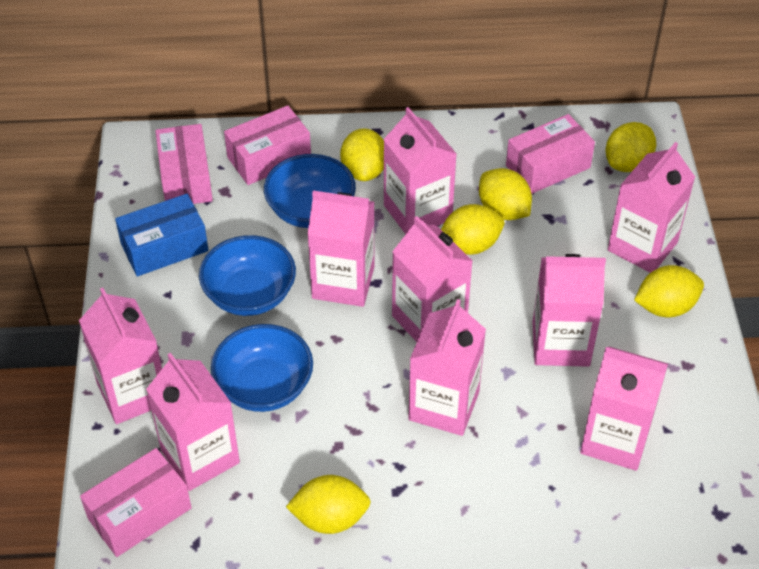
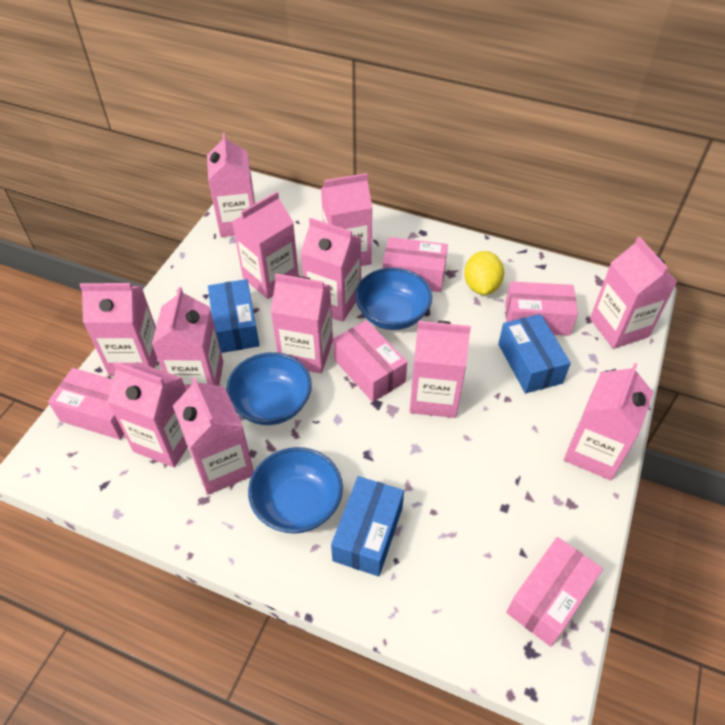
blue box: 1 -> 3
pink box: 4 -> 5
pink carton: 9 -> 12
yellow lemon: 6 -> 1

